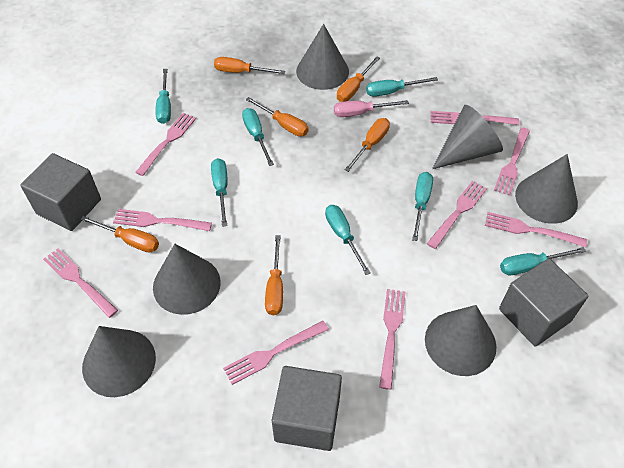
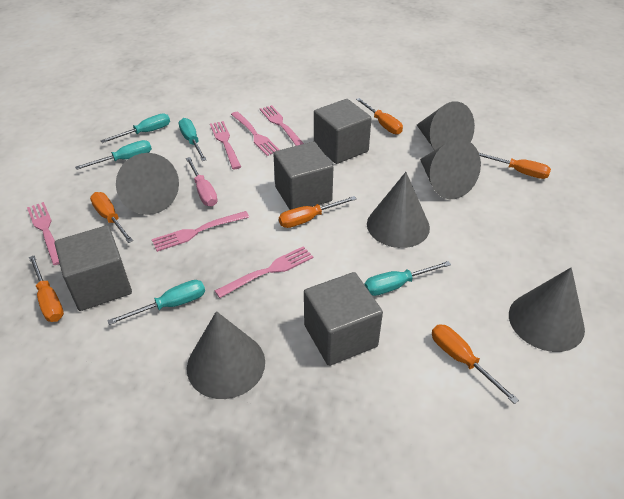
grey cube: 3 -> 4
pink fork: 9 -> 6
turquoise screwdriver: 7 -> 5

